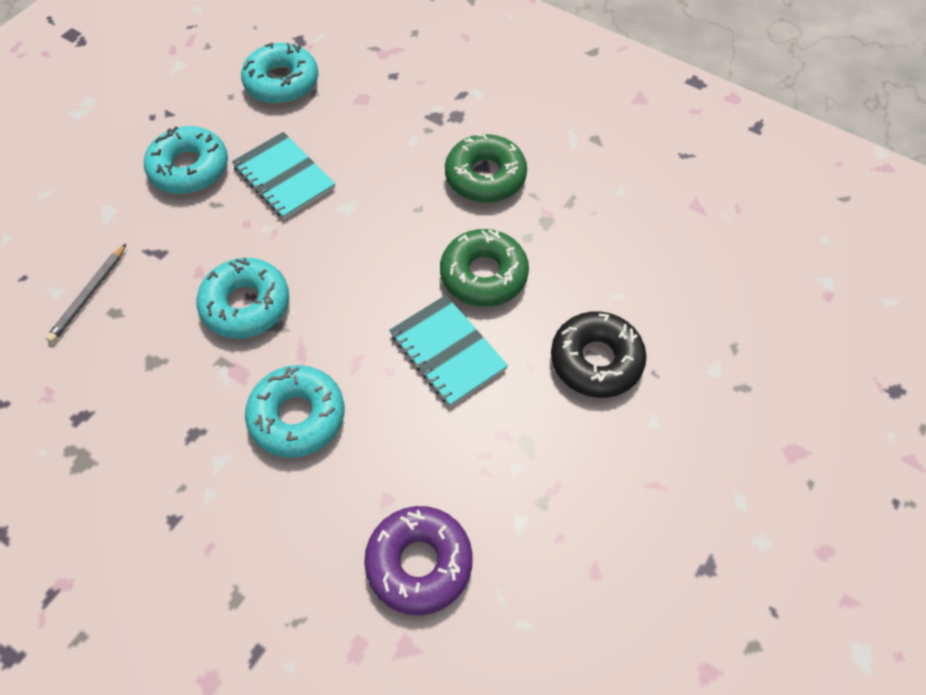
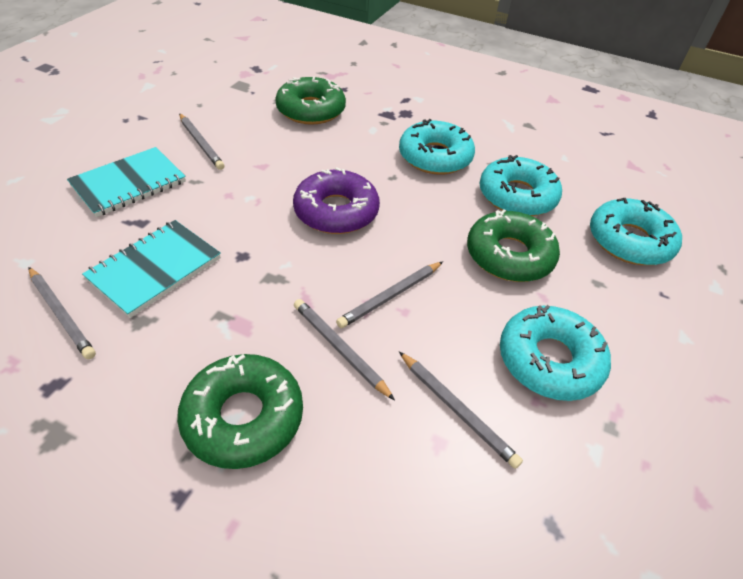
black donut: 1 -> 0
green donut: 2 -> 3
grey pencil: 1 -> 5

